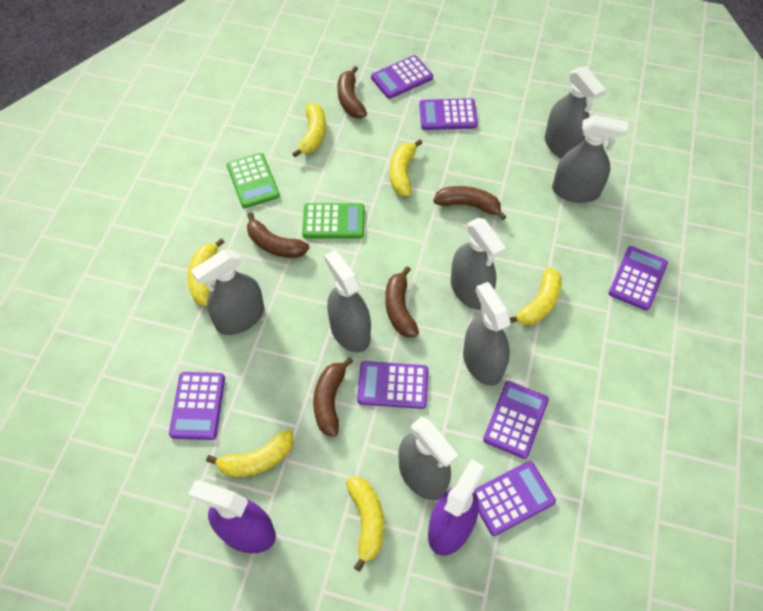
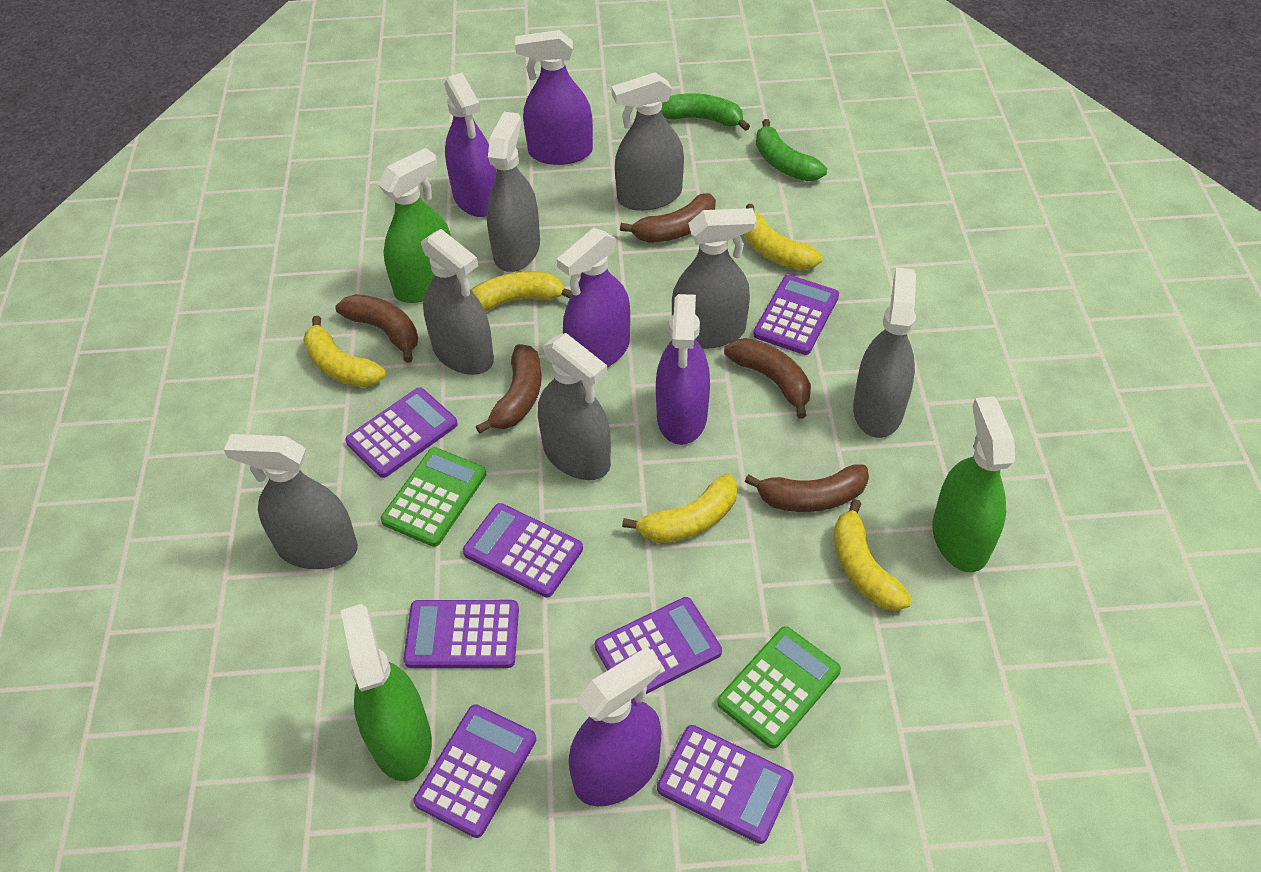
green banana: 0 -> 2
green spray bottle: 0 -> 3
purple spray bottle: 2 -> 5
yellow banana: 6 -> 5

